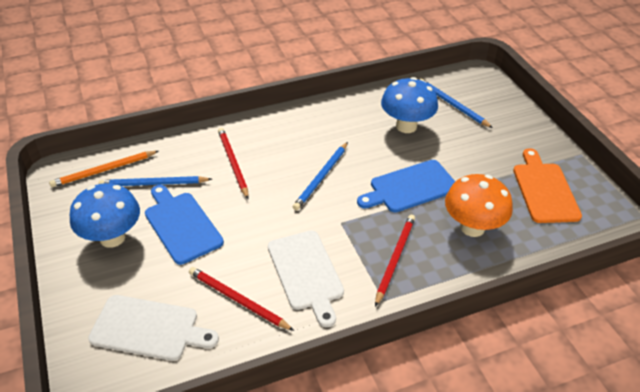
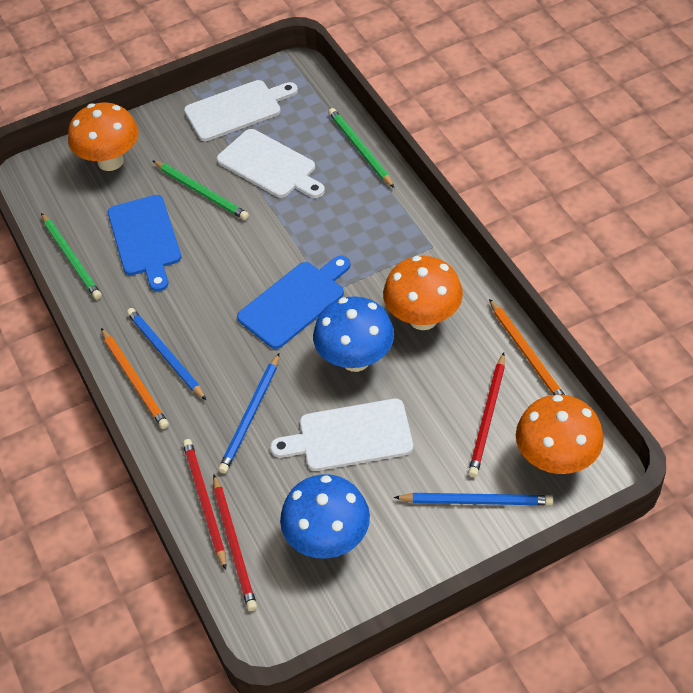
green pencil: 0 -> 3
orange cutting board: 1 -> 0
orange mushroom: 1 -> 3
orange pencil: 1 -> 2
white cutting board: 2 -> 3

